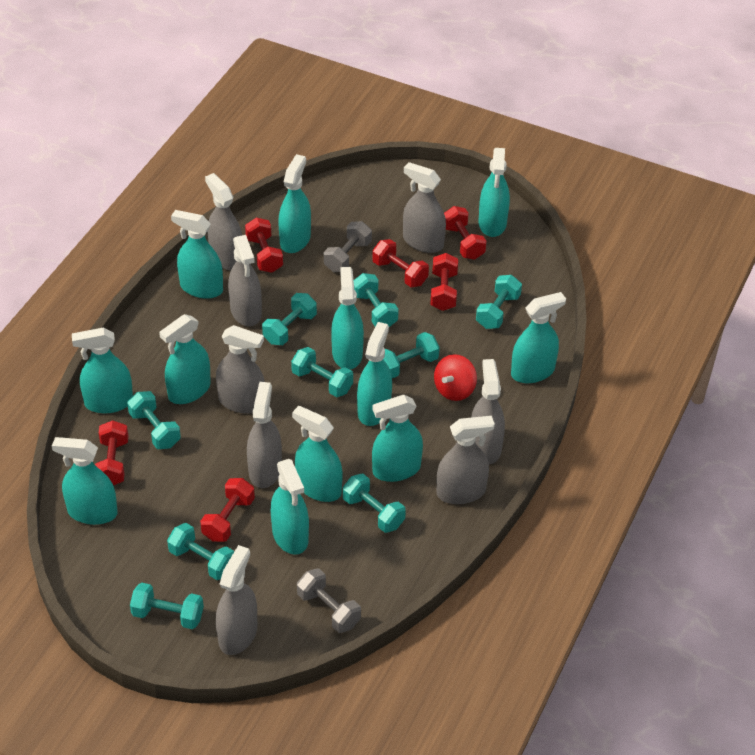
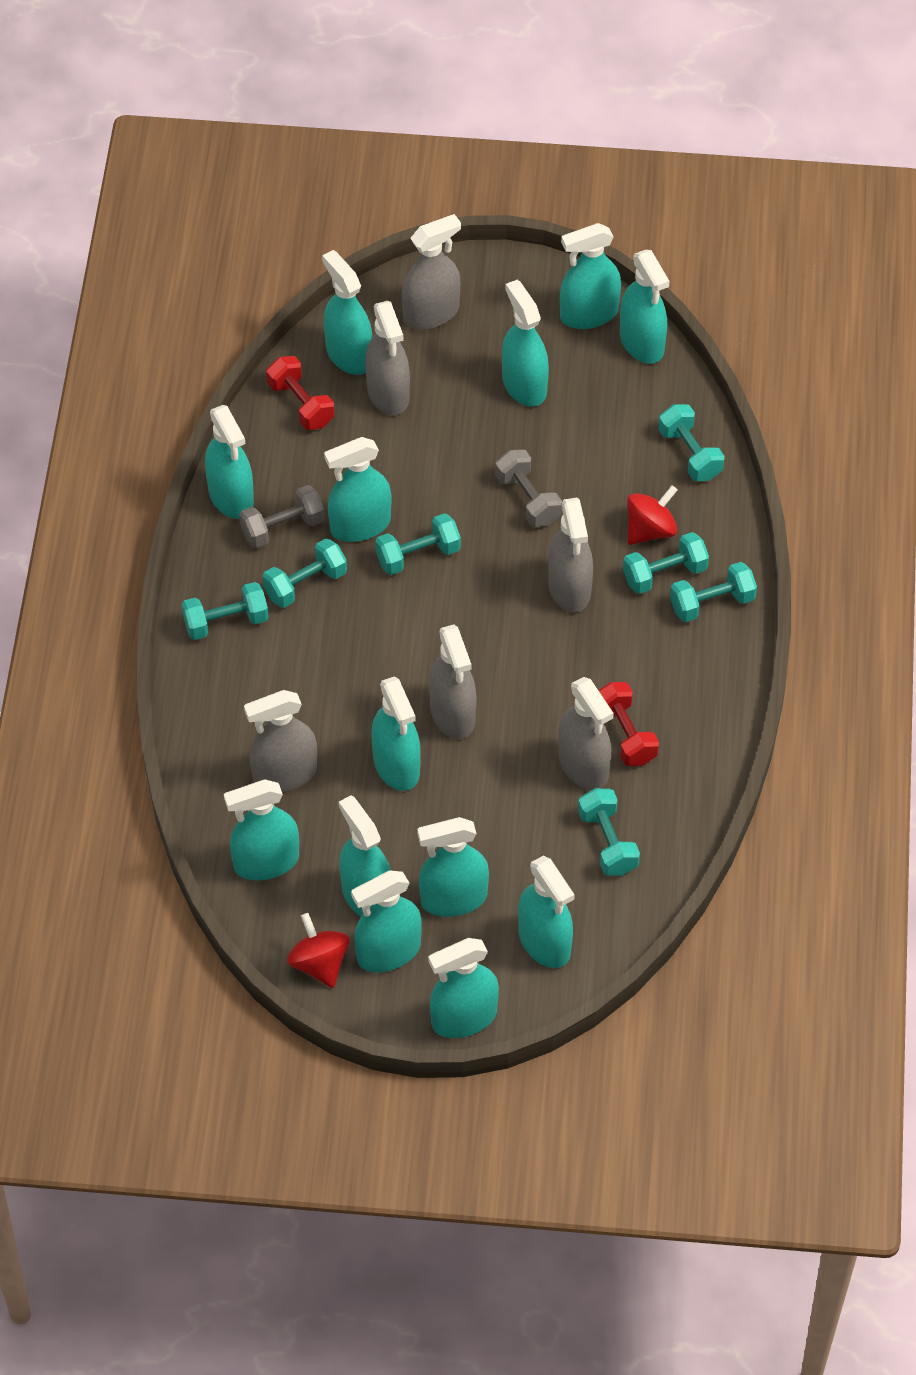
grey spray bottle: 8 -> 6
red dumbbell: 6 -> 2
red spinning top: 1 -> 2
turquoise dumbbell: 9 -> 7
turquoise spray bottle: 12 -> 13

